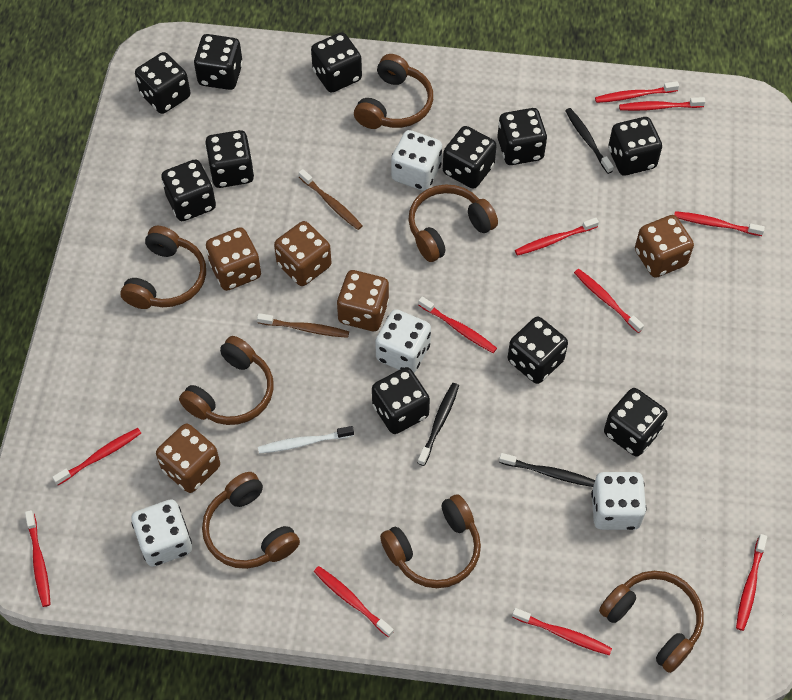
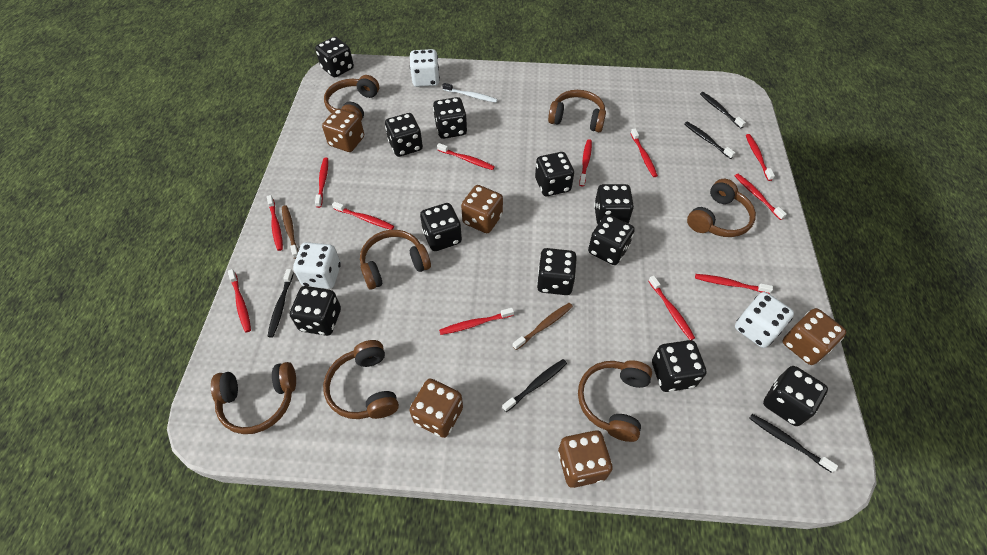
black toothbrush: 3 -> 5
red toothbrush: 11 -> 12
white dice: 4 -> 3

